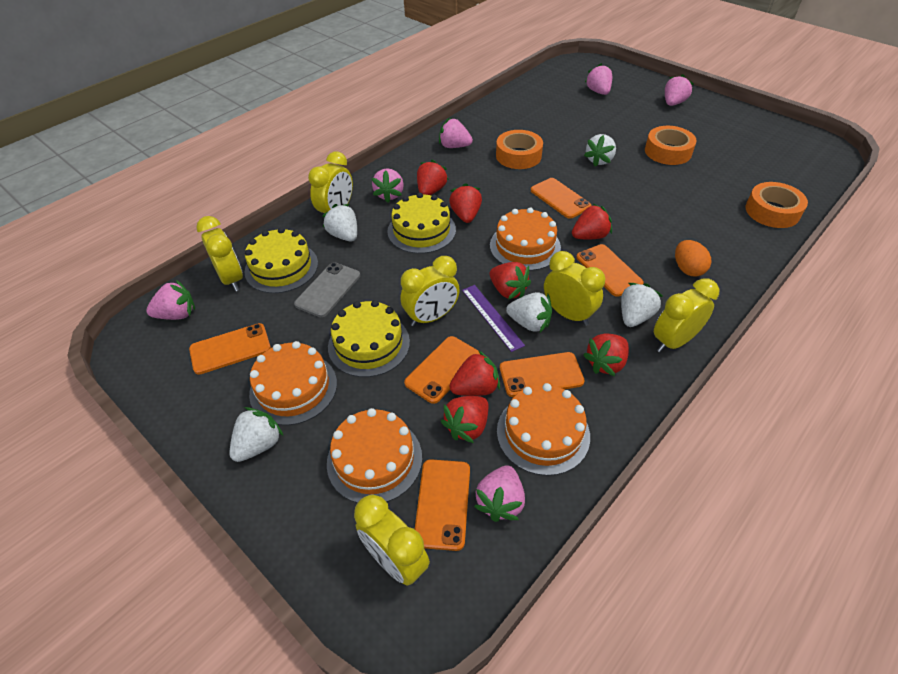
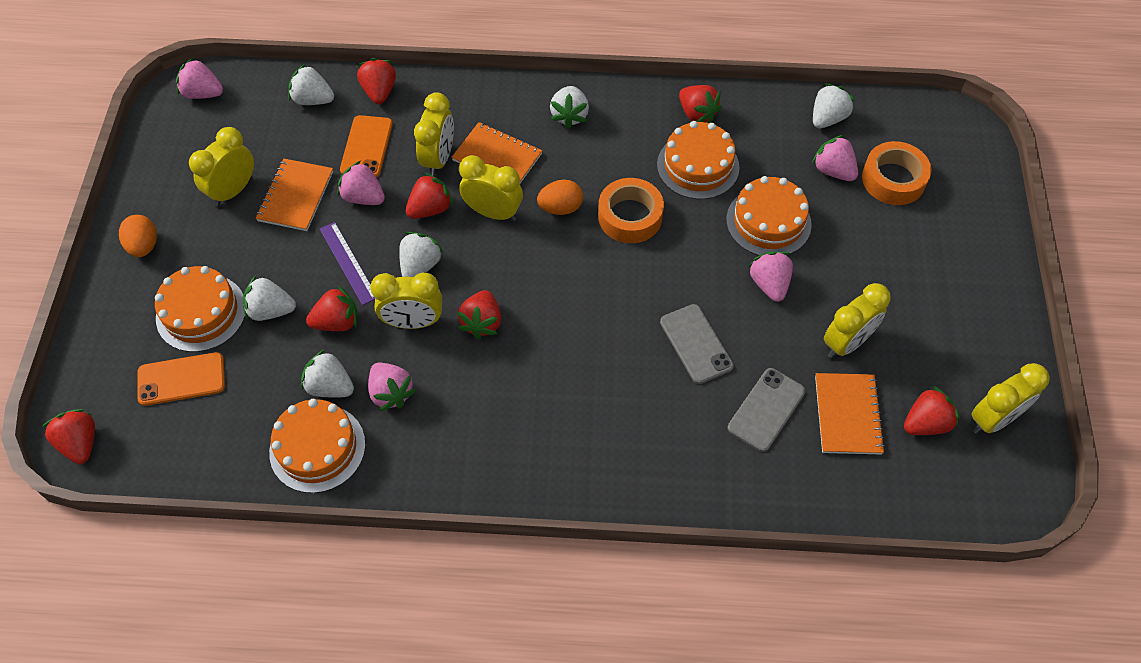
grey phone: 1 -> 2
orange egg: 1 -> 2
orange notebook: 0 -> 3
orange phone: 6 -> 2
orange tape: 3 -> 2
pink strawberry: 6 -> 5
white strawberry: 5 -> 6
yellow cake: 3 -> 0

